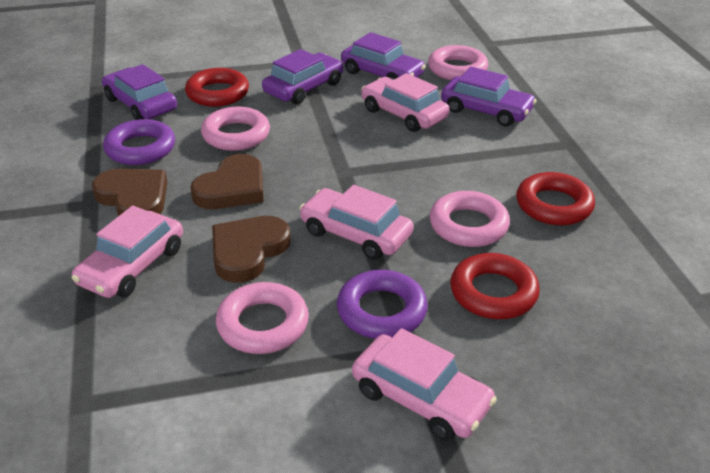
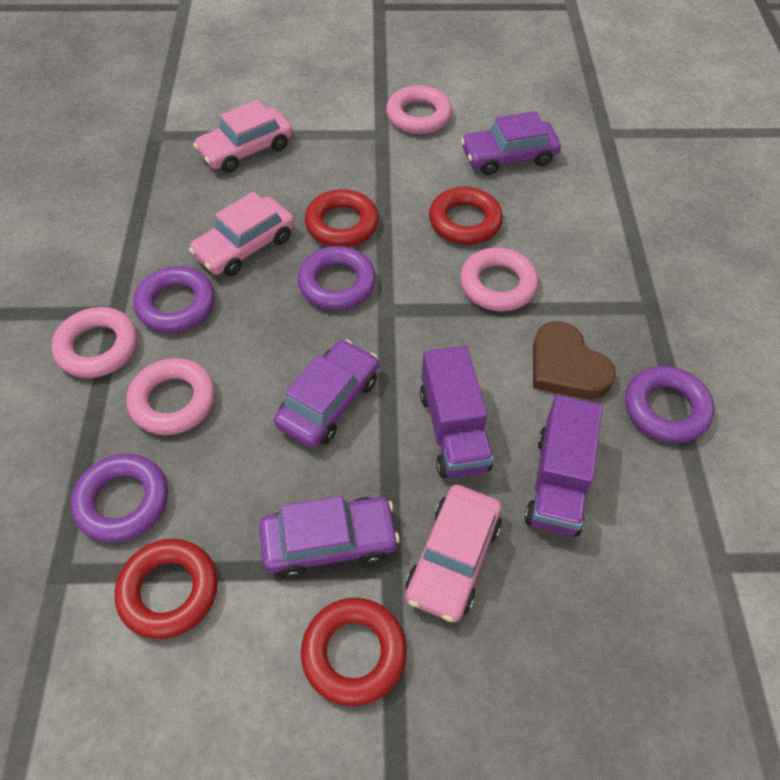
brown heart: 3 -> 1
pink car: 4 -> 3
purple car: 4 -> 3
purple ring: 2 -> 4
purple truck: 0 -> 2
red ring: 3 -> 4

